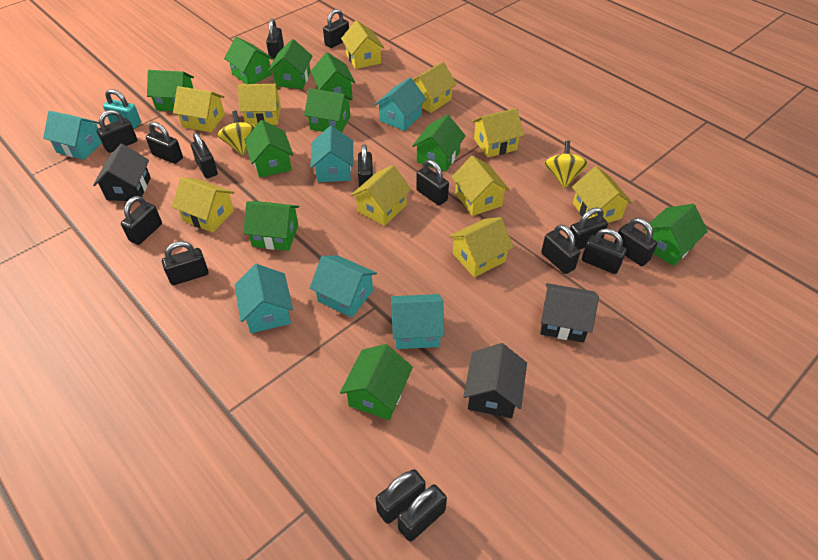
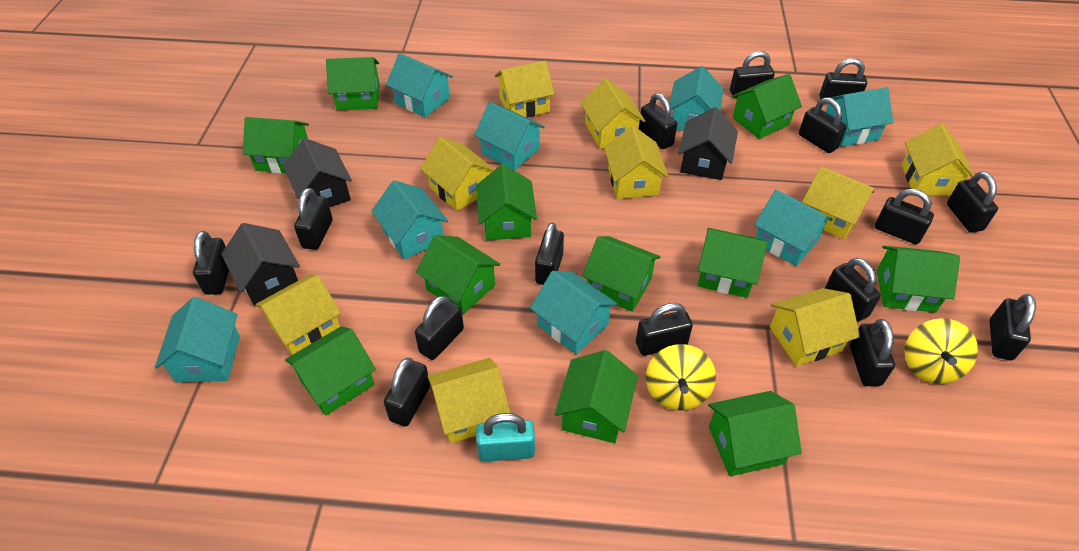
green house: 10 -> 11
turquoise house: 6 -> 8
yellow house: 10 -> 9

